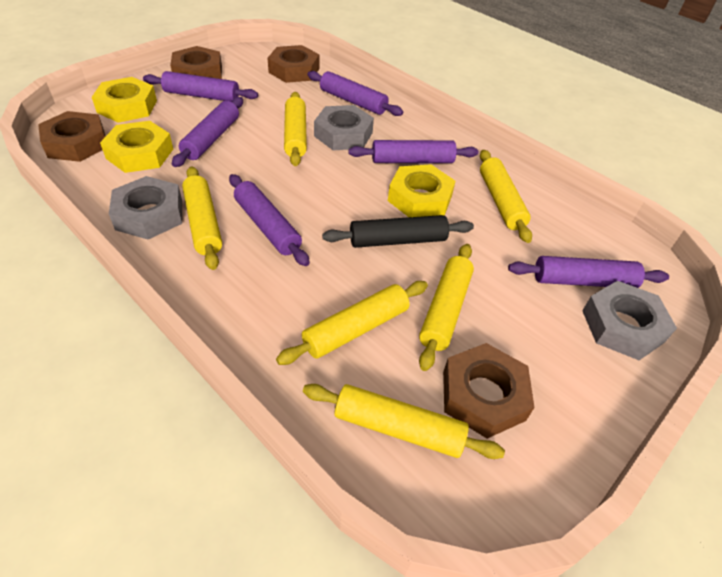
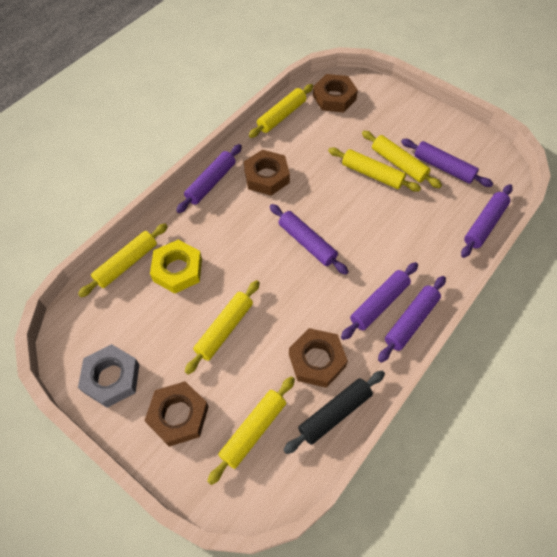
grey nut: 3 -> 1
yellow nut: 3 -> 1

